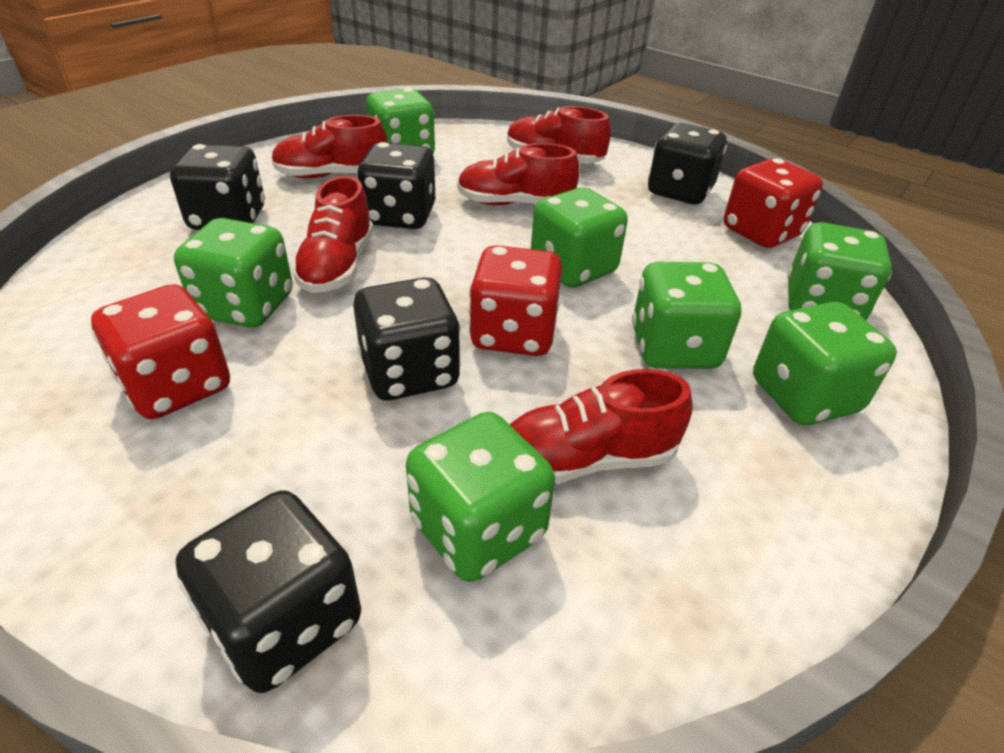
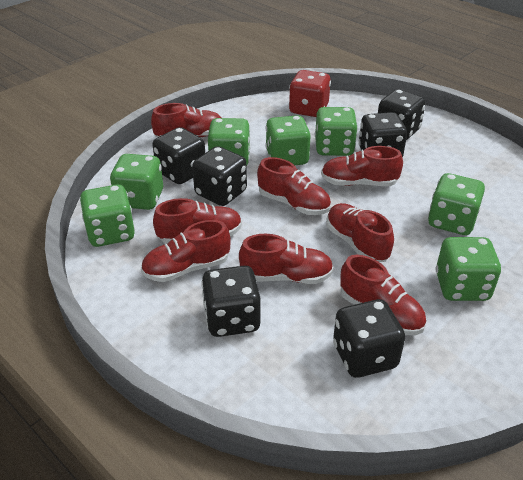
black dice: 5 -> 6
red dice: 3 -> 1
red shoe: 5 -> 8

